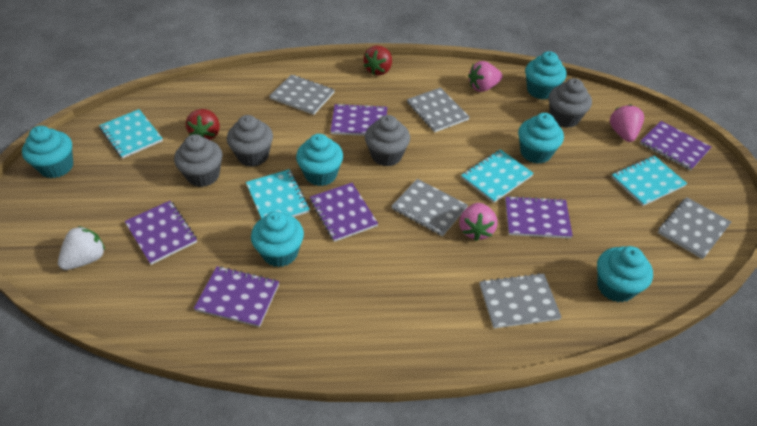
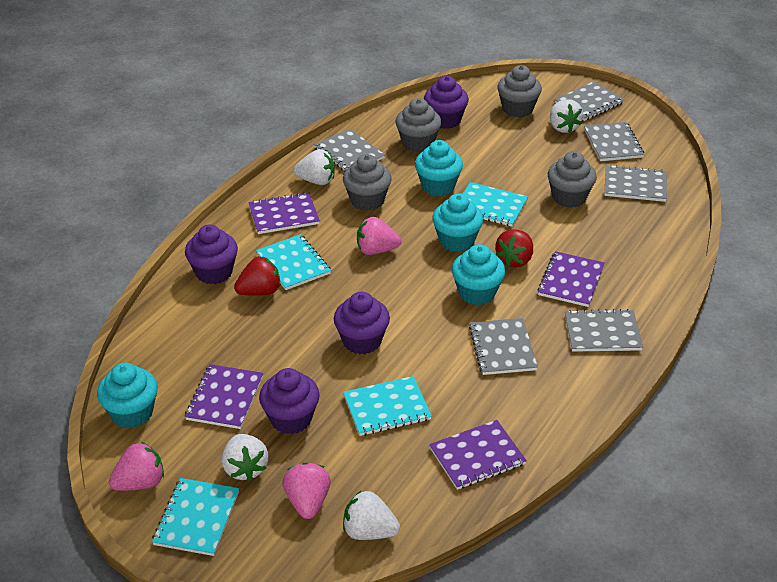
grey notebook: 5 -> 6
purple cupcake: 0 -> 4
purple notebook: 6 -> 4
turquoise cupcake: 6 -> 4
white strawberry: 1 -> 4

